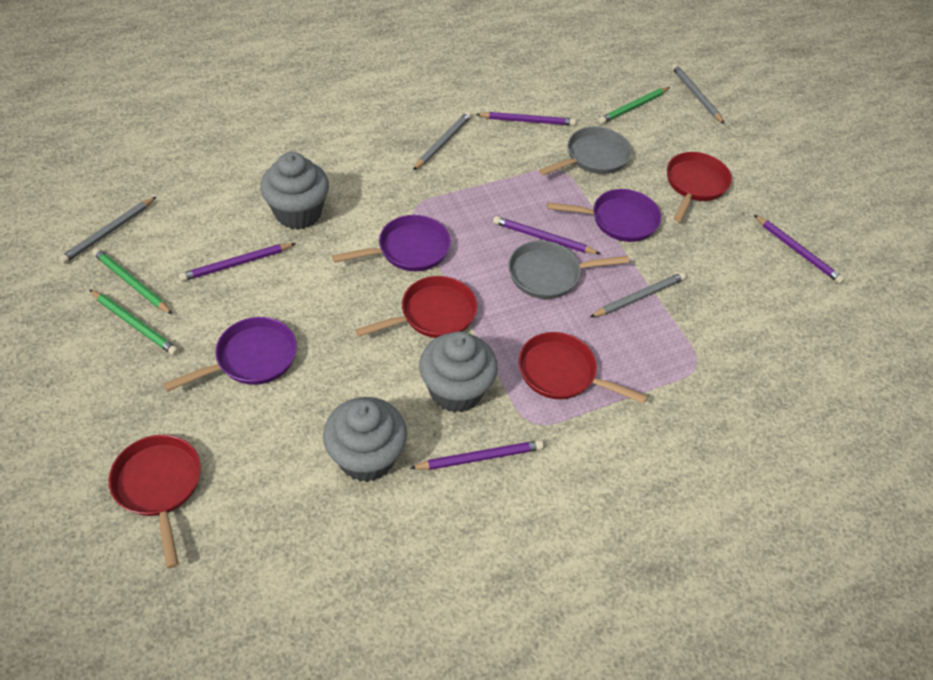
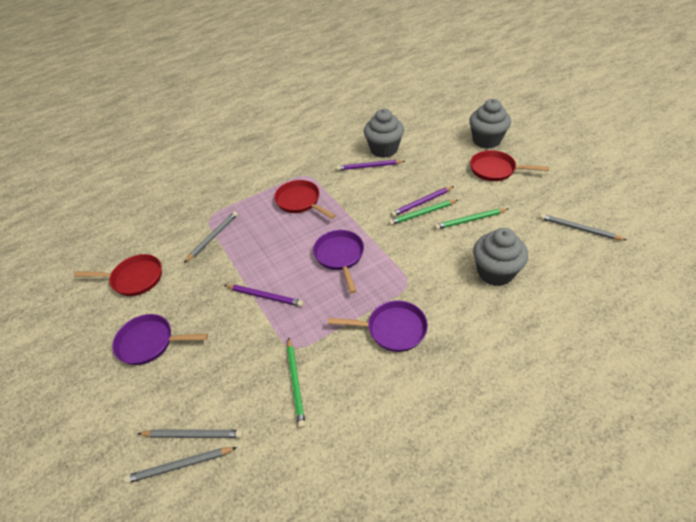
grey pan: 2 -> 0
purple pencil: 5 -> 3
red pan: 4 -> 3

